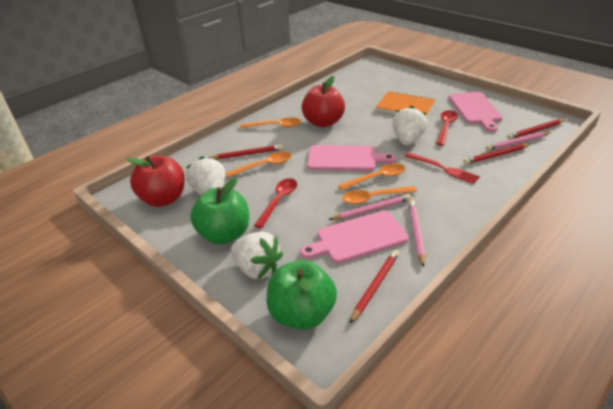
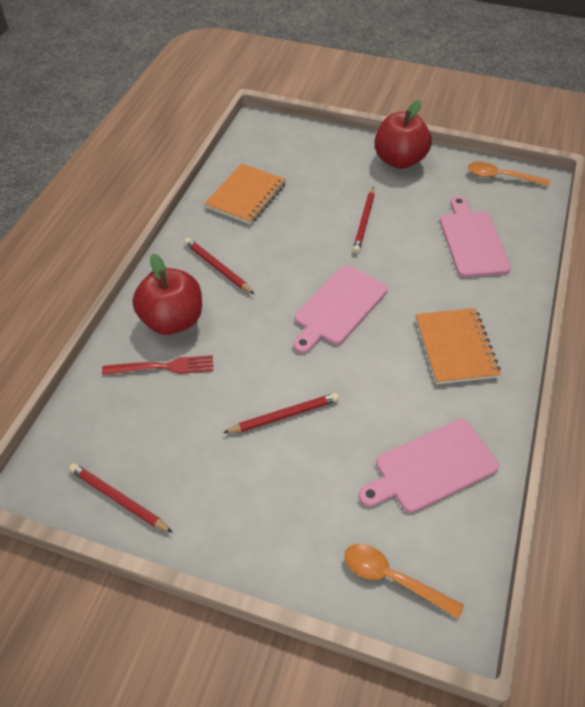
green apple: 2 -> 0
orange notebook: 1 -> 2
orange spoon: 4 -> 2
pink pencil: 3 -> 0
red spoon: 2 -> 0
white strawberry: 3 -> 0

